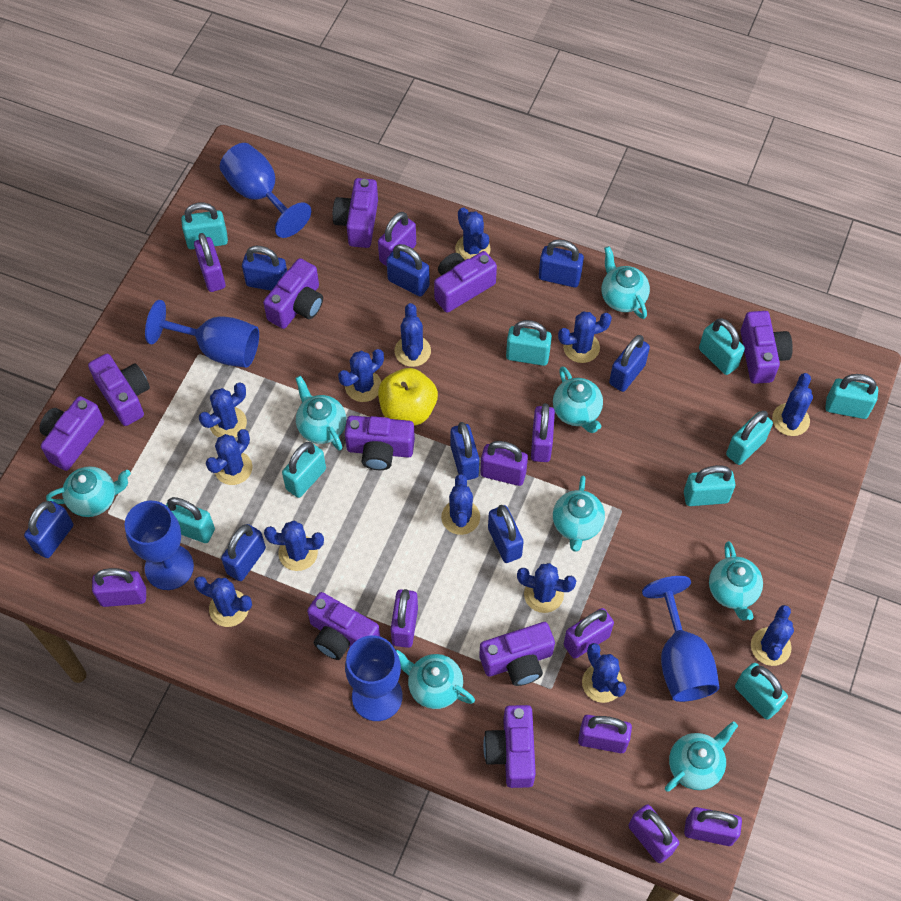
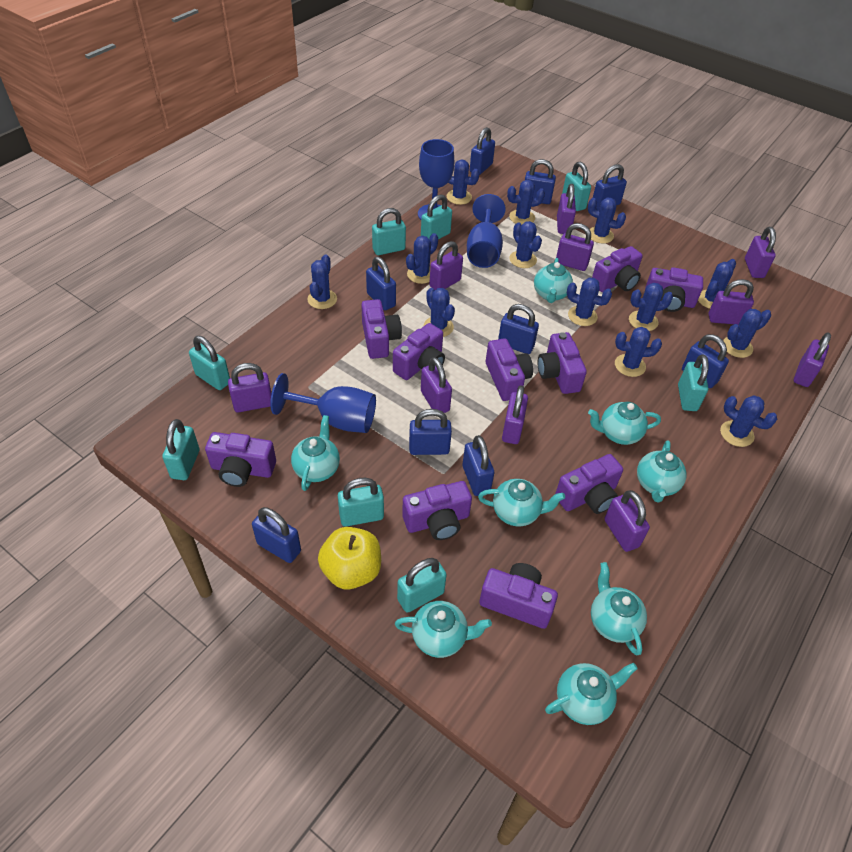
blue goblet: 5 -> 3
blue padlock: 8 -> 9
turquoise padlock: 9 -> 8

